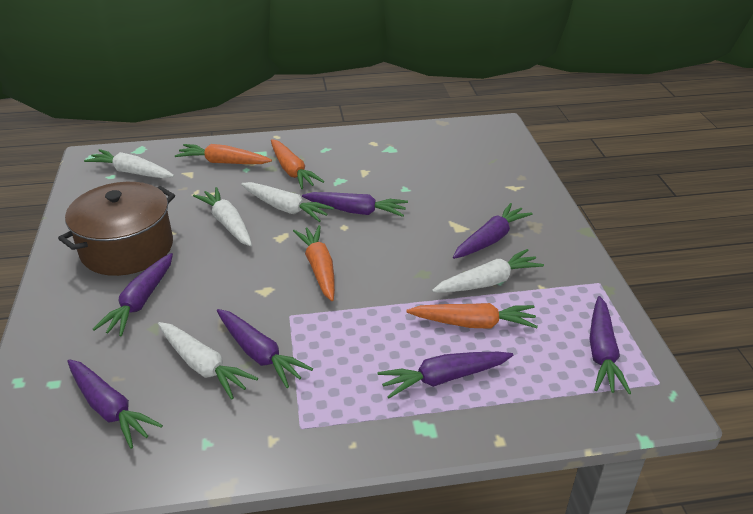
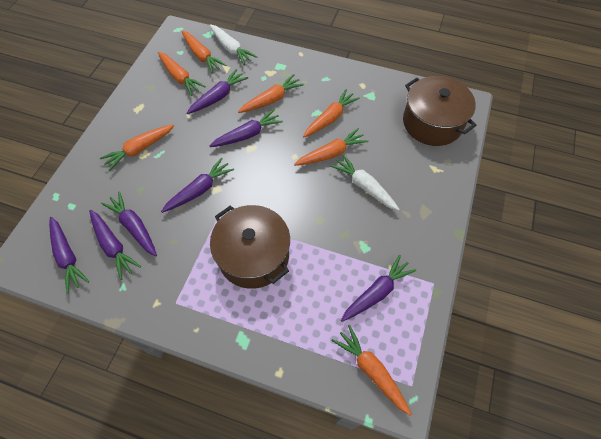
brown pot: 1 -> 2
orange carrot: 4 -> 7
white carrot: 5 -> 2

